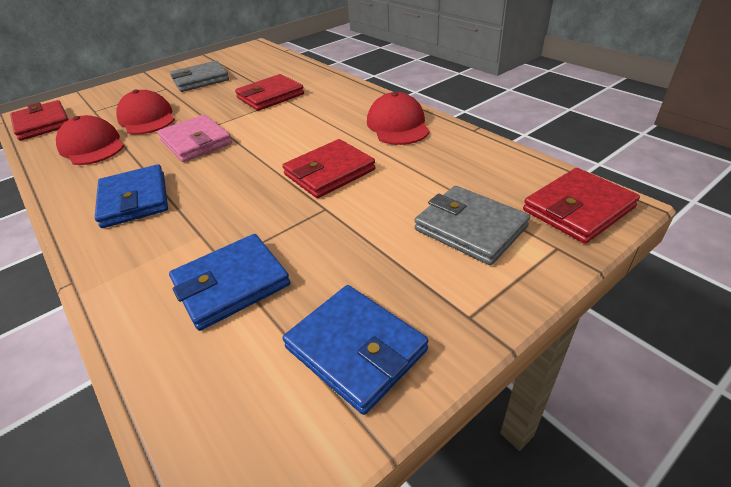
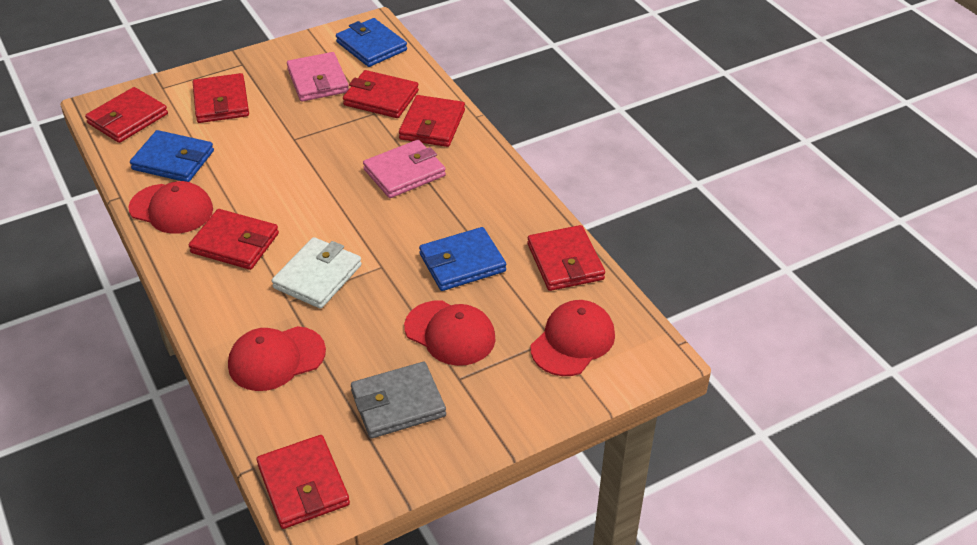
grey wallet: 2 -> 1
pink wallet: 1 -> 2
red cap: 3 -> 4
red wallet: 4 -> 7
white wallet: 0 -> 1

